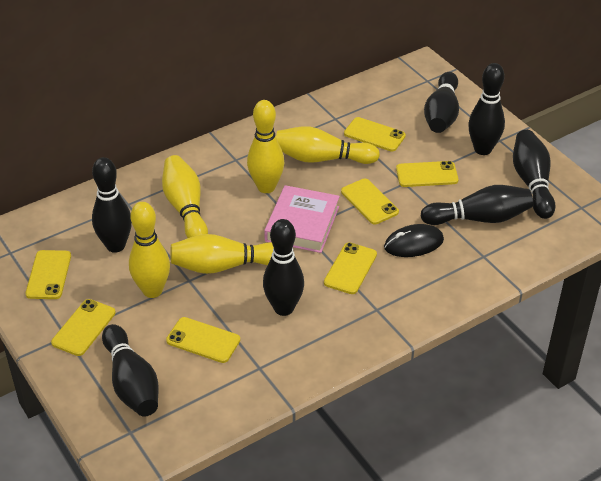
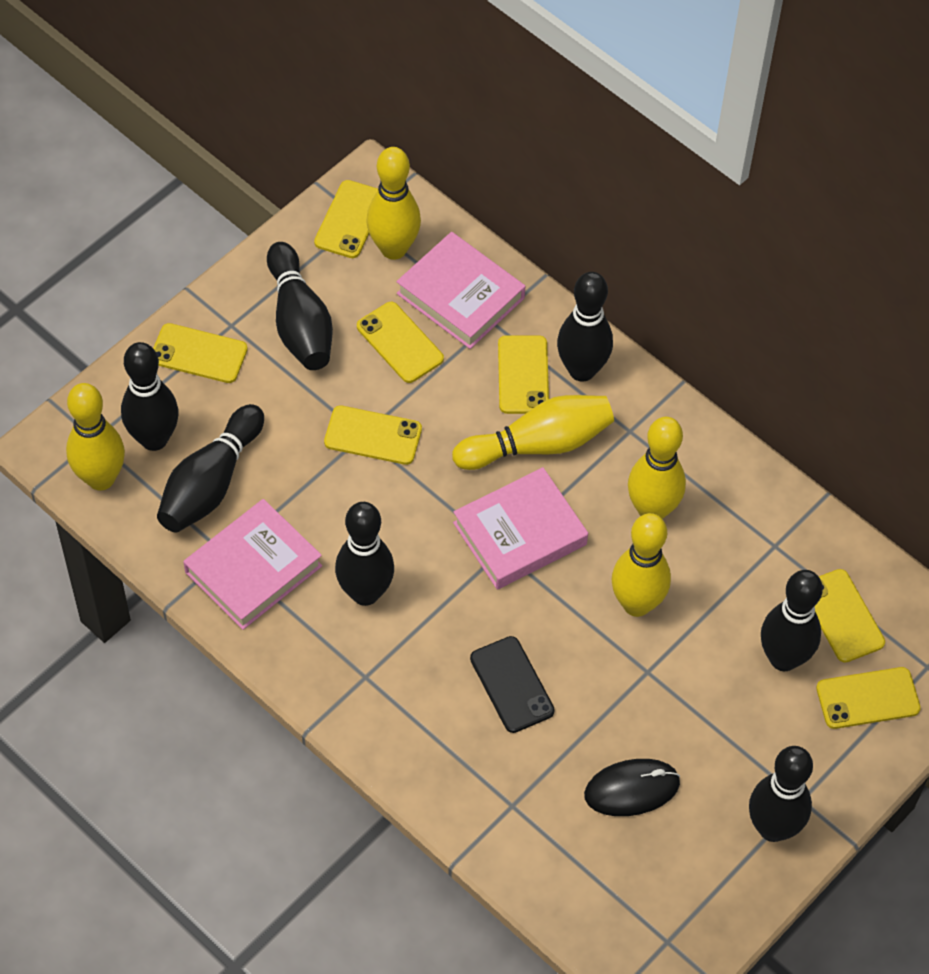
black phone: 0 -> 1
pink book: 1 -> 3

